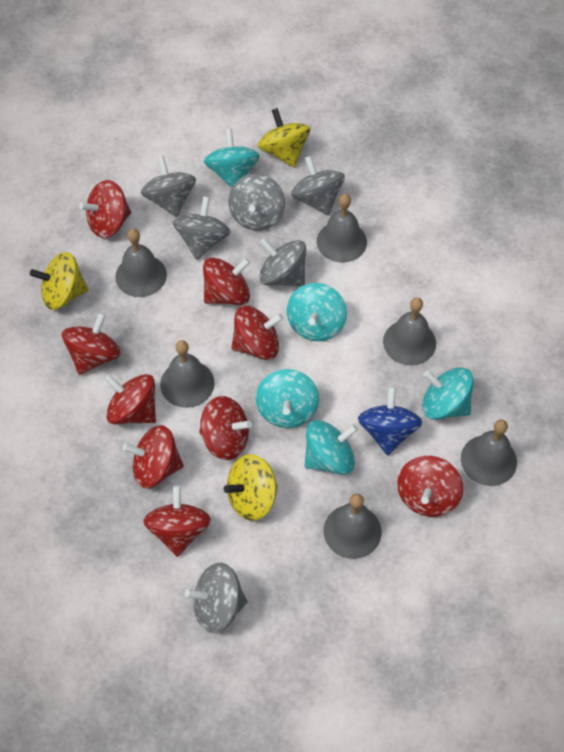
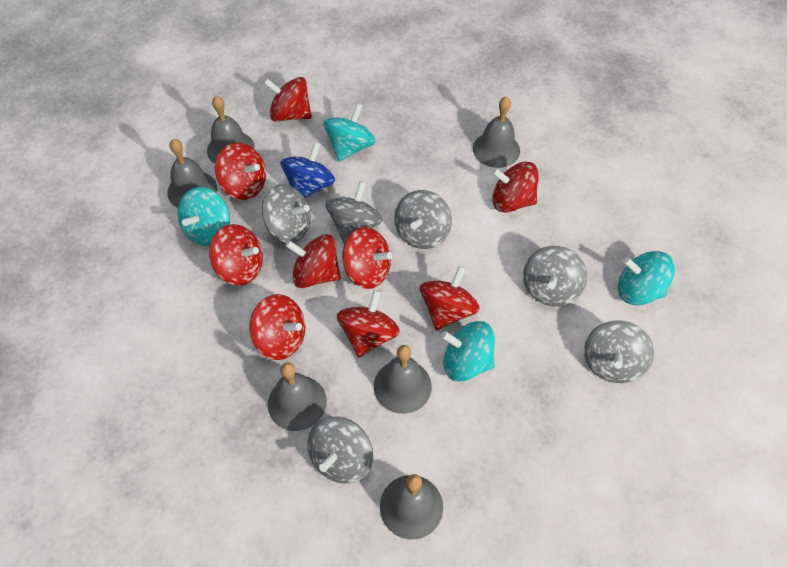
turquoise spinning top: 5 -> 4
yellow spinning top: 3 -> 0

